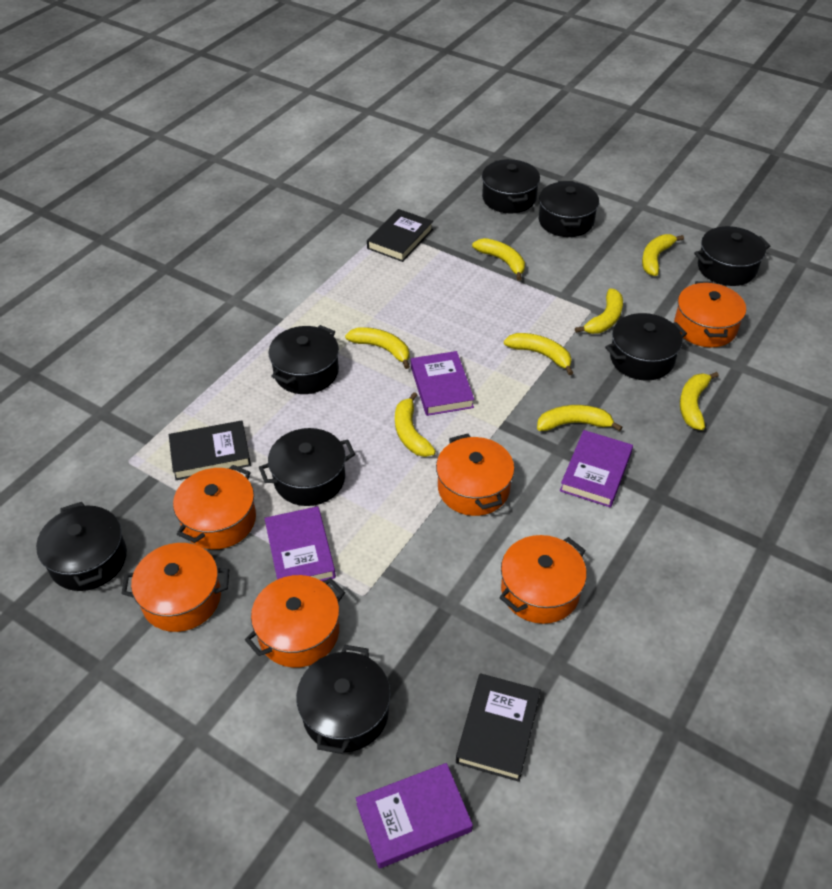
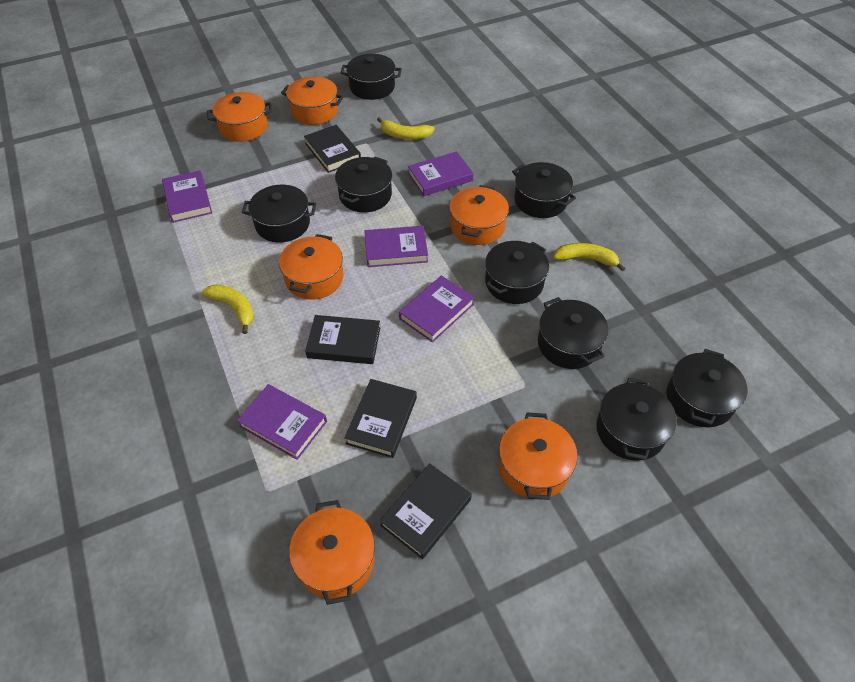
black book: 3 -> 4
purple book: 4 -> 5
yellow banana: 8 -> 3

